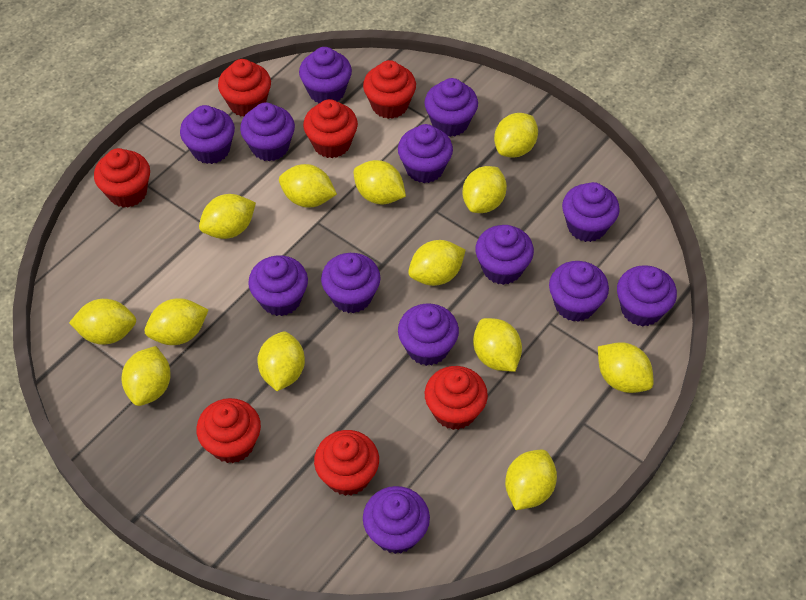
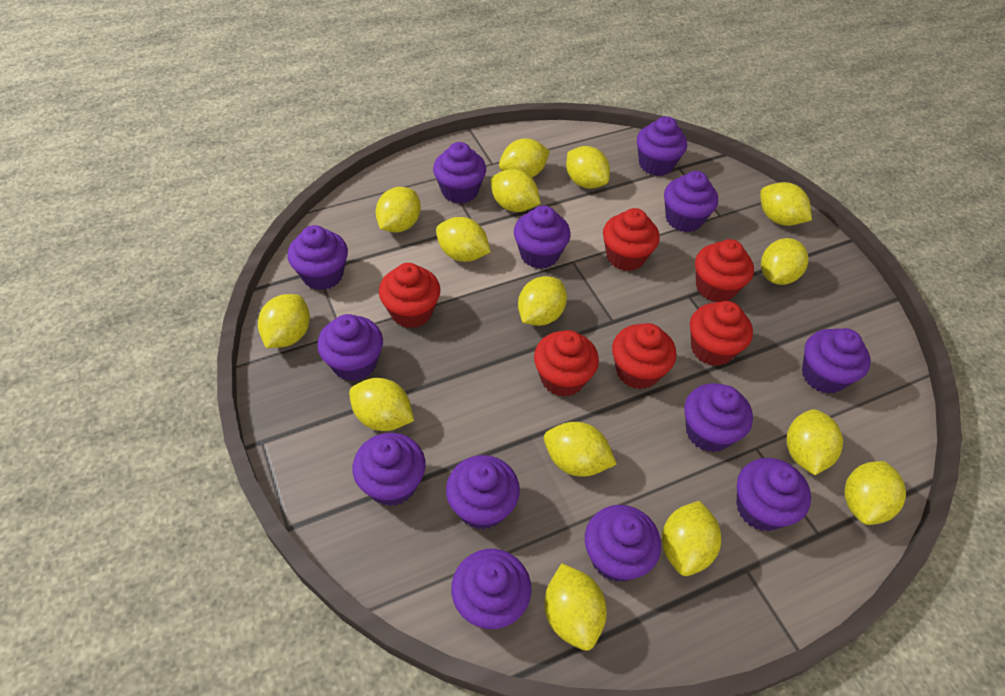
red cupcake: 7 -> 6
yellow lemon: 13 -> 15

